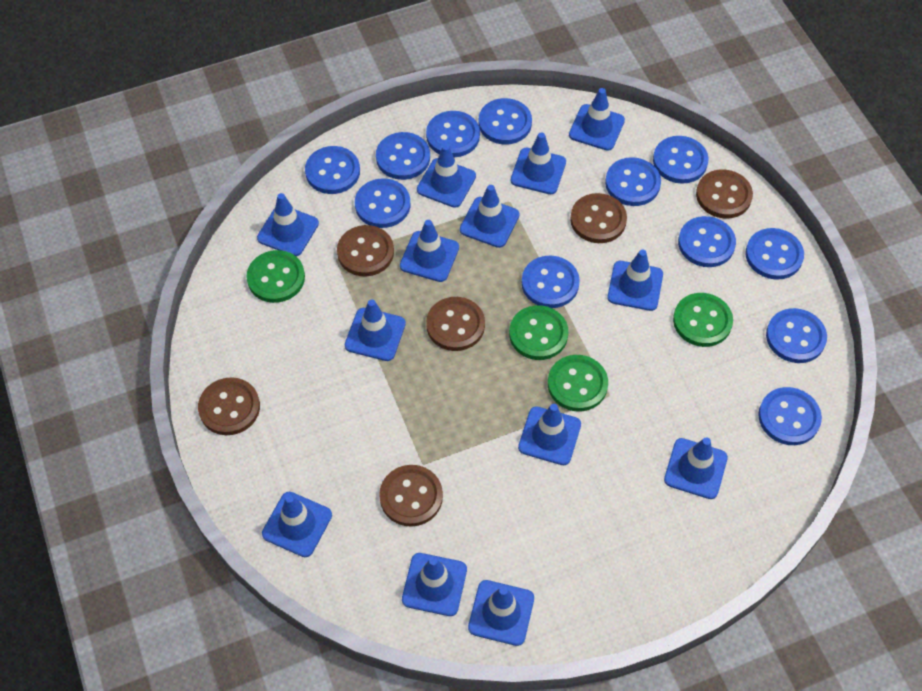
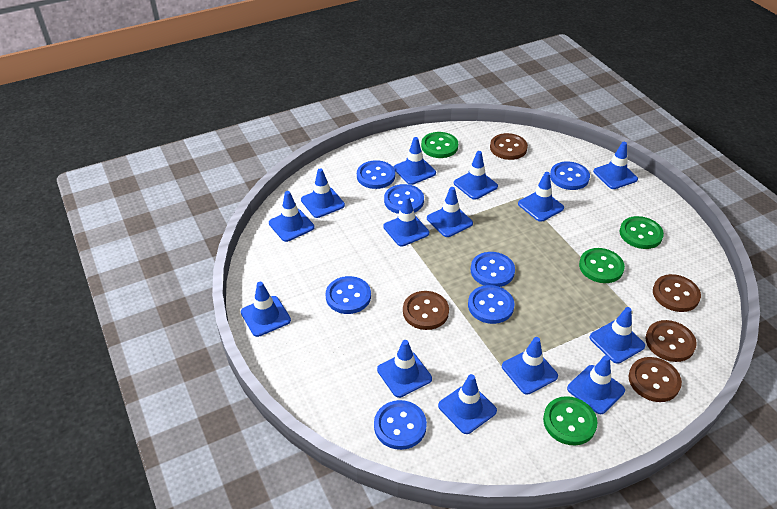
blue button: 12 -> 7
blue traffic cone: 13 -> 14
brown button: 6 -> 5

